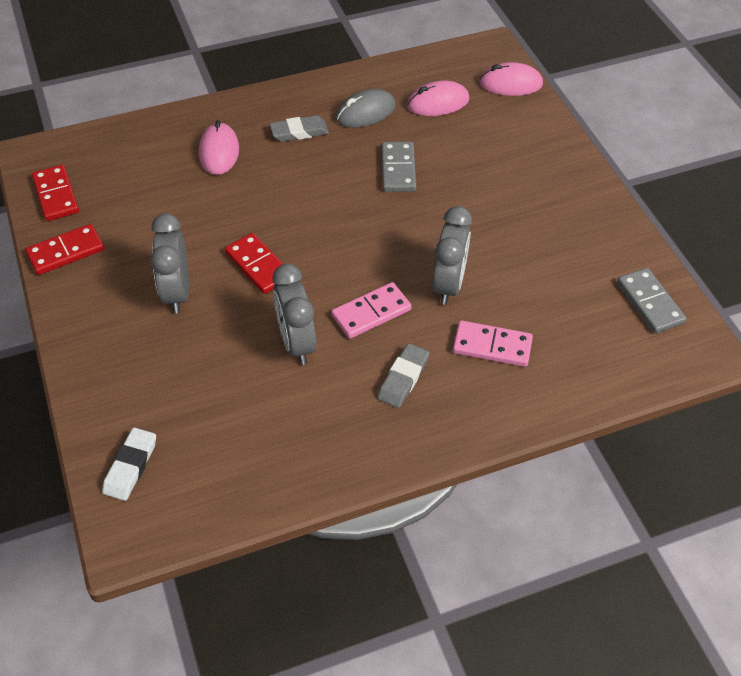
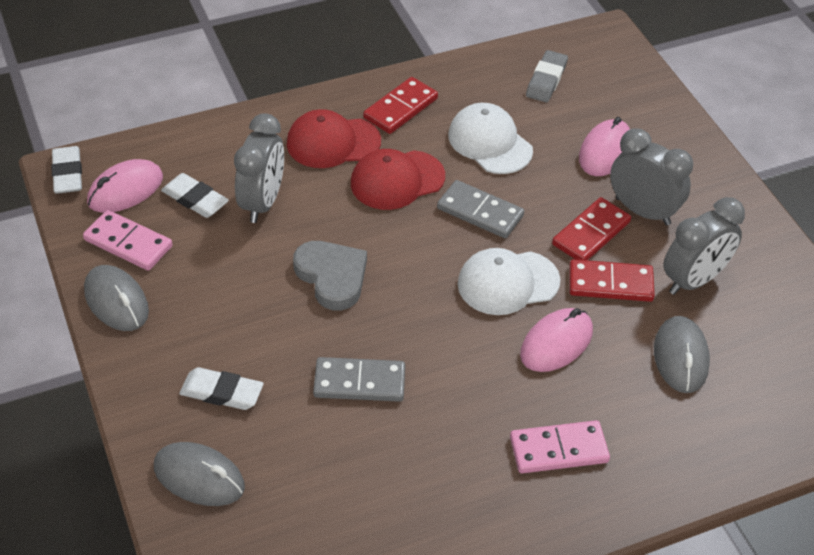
grey eraser: 2 -> 1
grey heart: 0 -> 1
grey mouse: 1 -> 3
red cap: 0 -> 2
white cap: 0 -> 2
white eraser: 1 -> 3

